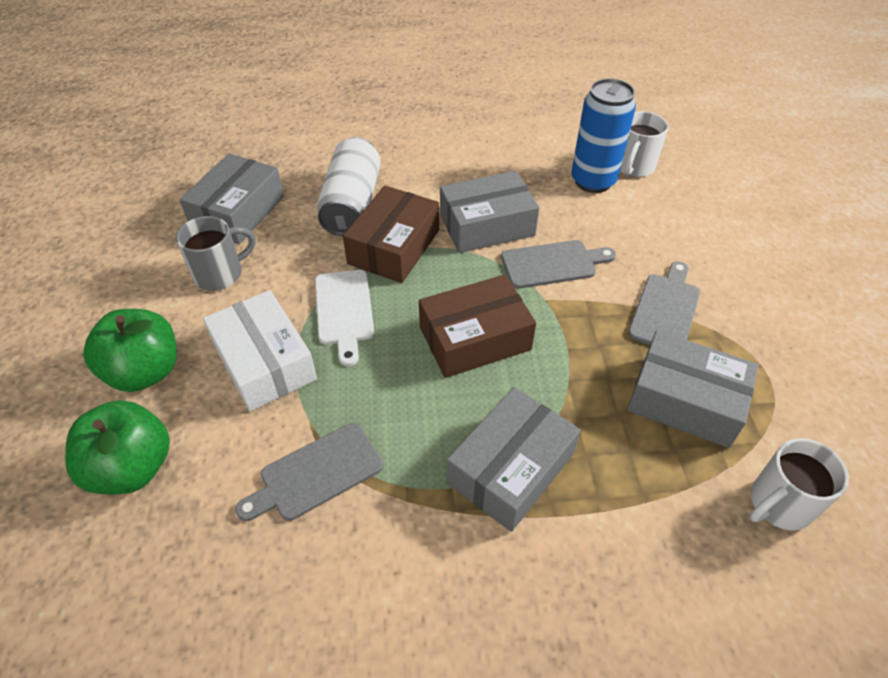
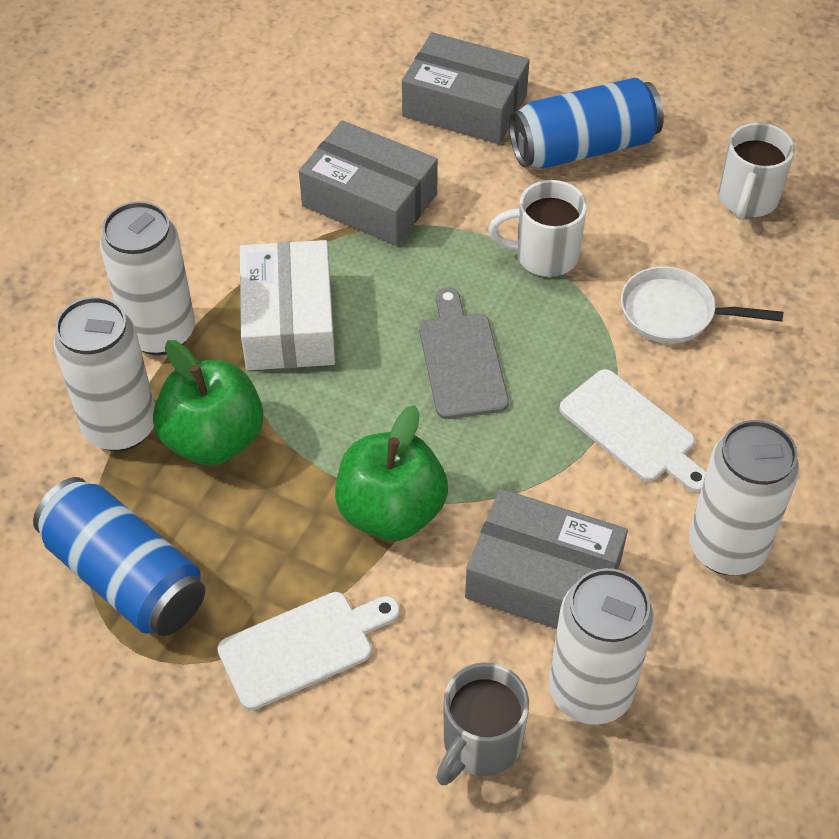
blue can: 1 -> 2
brown box: 2 -> 0
grey box: 4 -> 3
grey cutting board: 3 -> 1
white can: 1 -> 4
white cutting board: 1 -> 2
white pan: 0 -> 1

